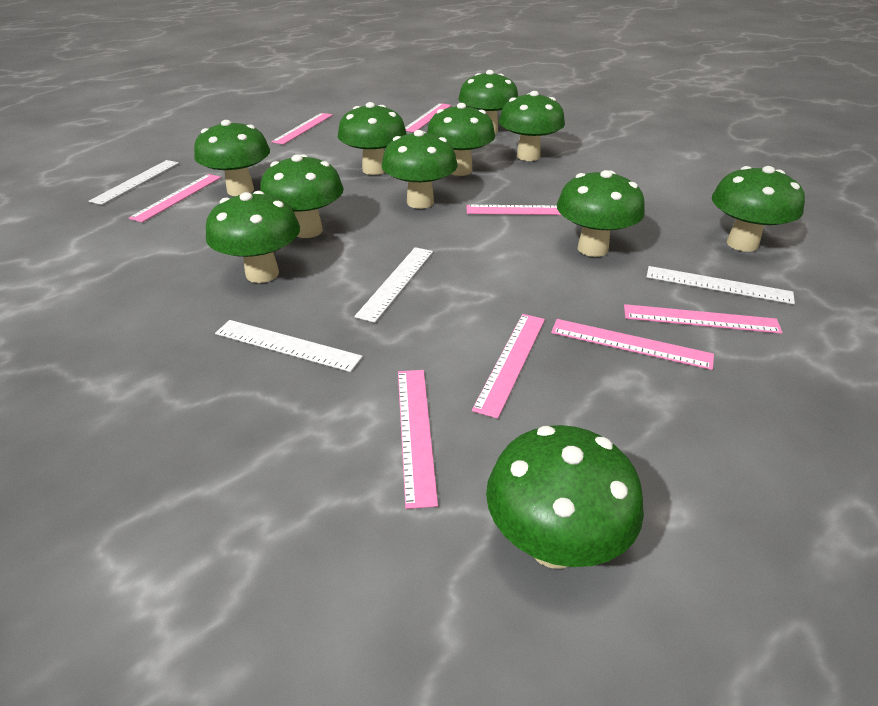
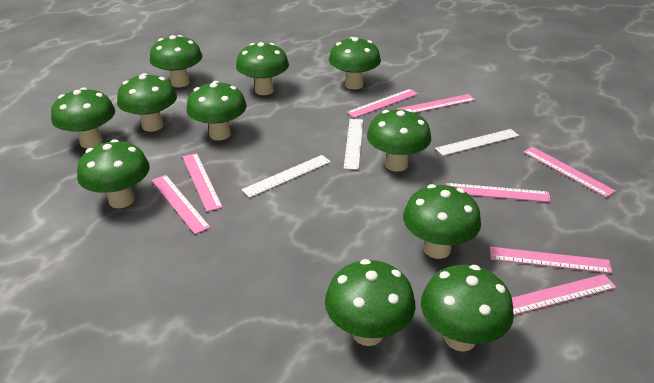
white ruler: 4 -> 3

